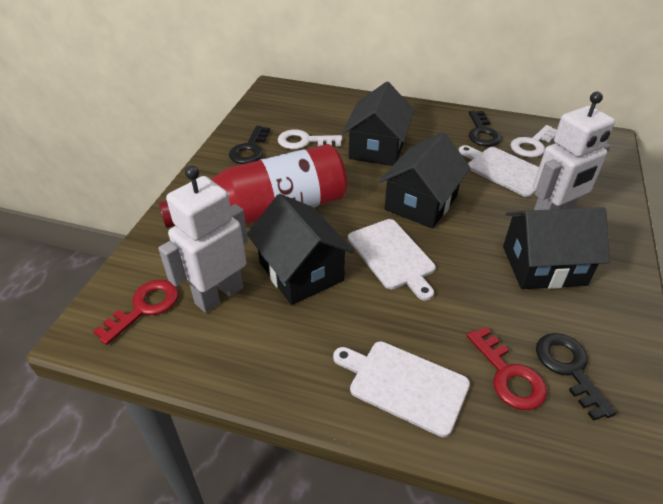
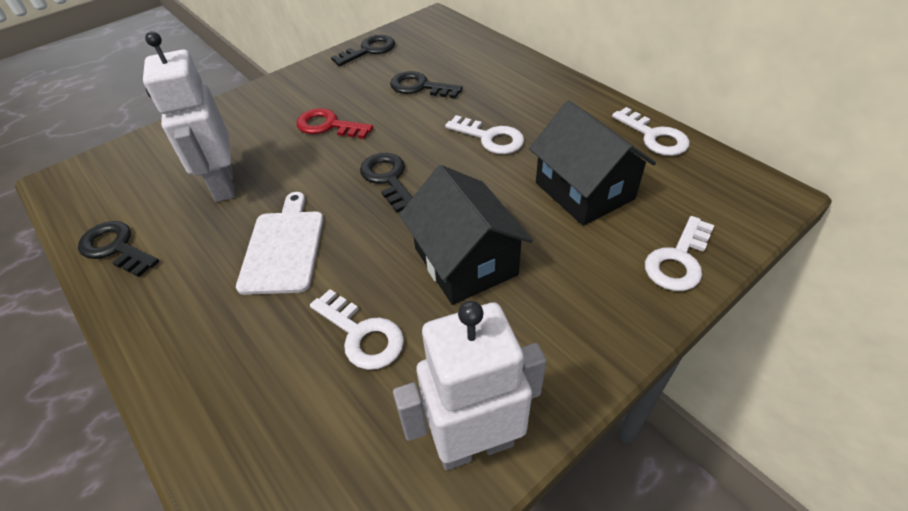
black house: 4 -> 2
black key: 3 -> 4
red bottle: 1 -> 0
red key: 2 -> 1
white cutting board: 3 -> 1
white key: 2 -> 4

